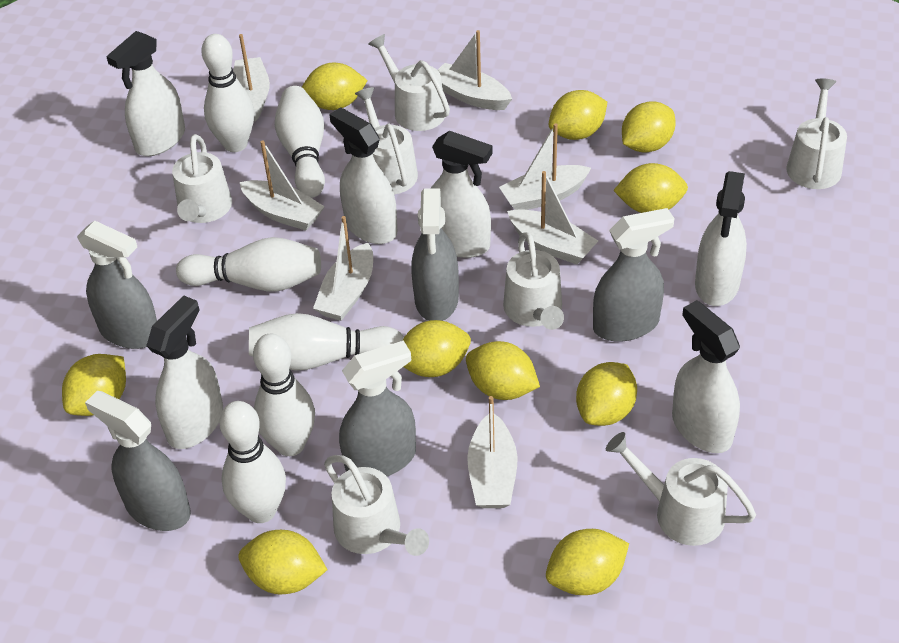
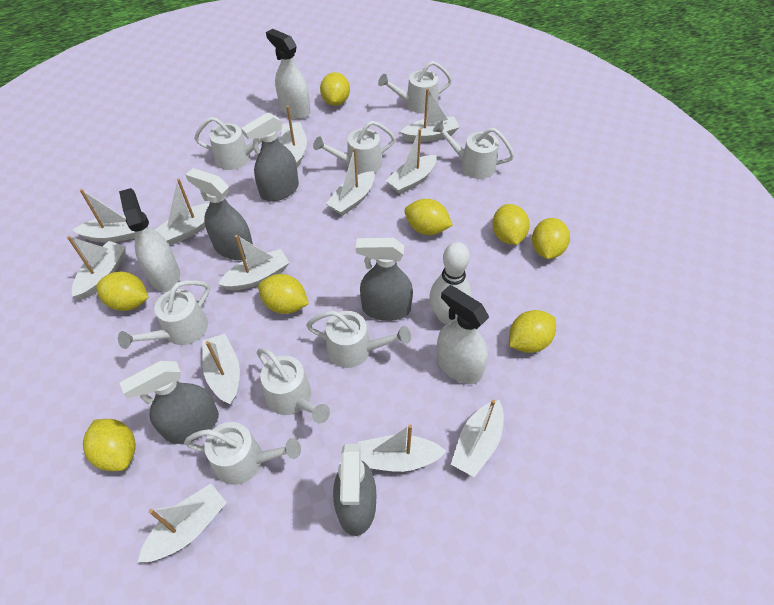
white boat: 7 -> 12
white bowling pin: 6 -> 1
white spray bottle: 6 -> 3
white watering can: 7 -> 8
yellow lemon: 10 -> 8

